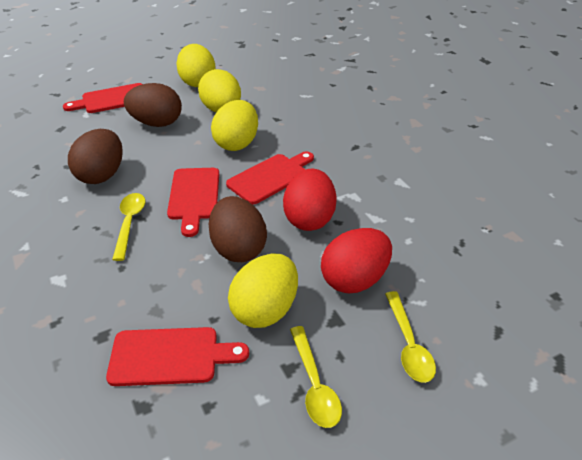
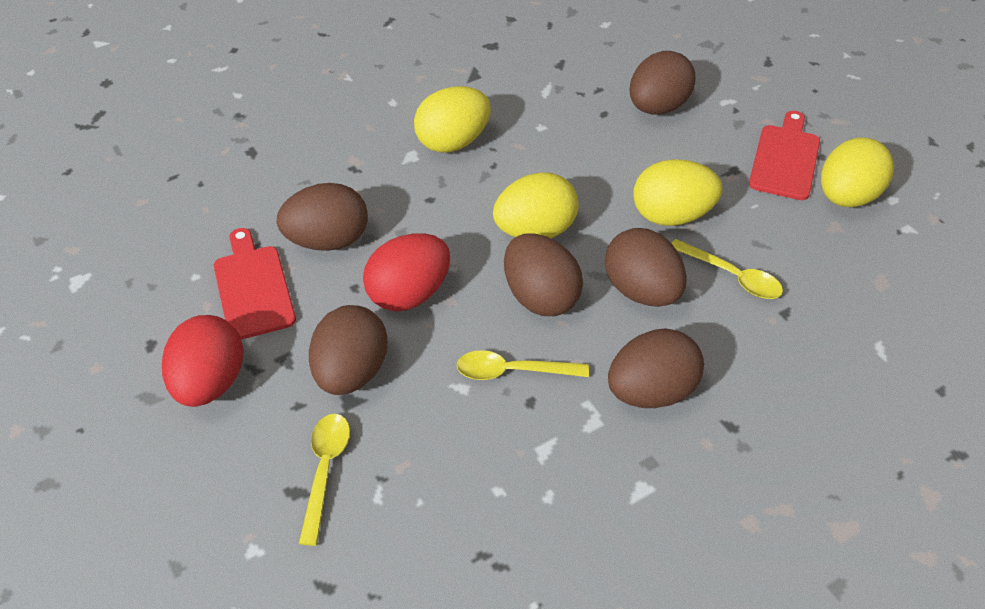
brown egg: 3 -> 6
red cutting board: 4 -> 2

